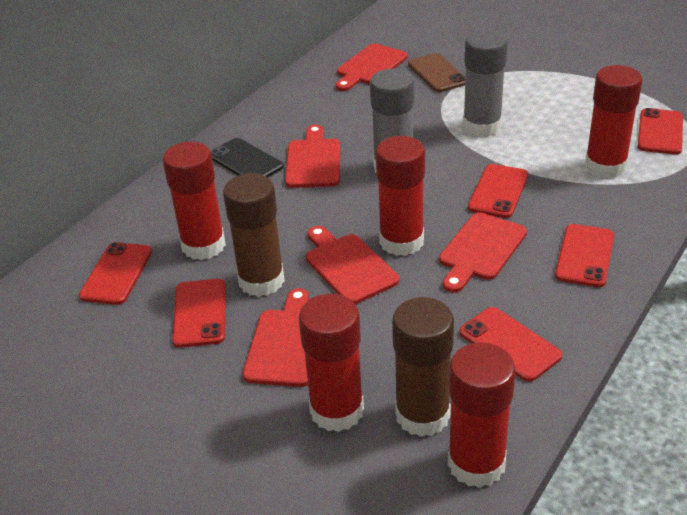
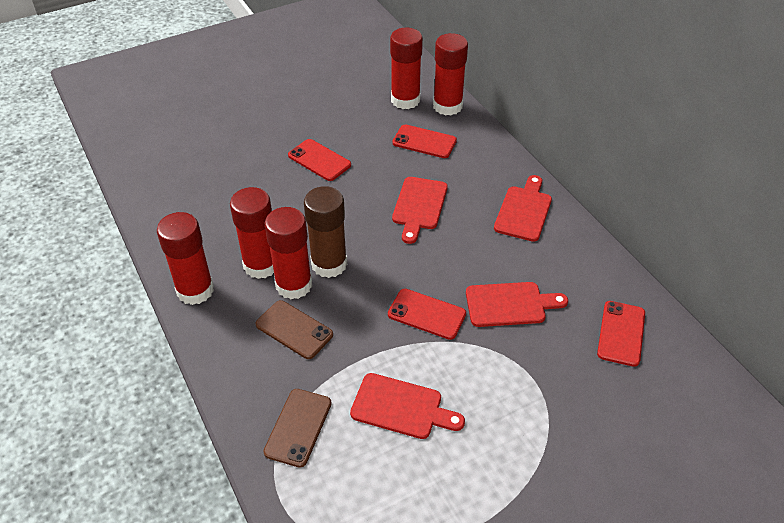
black phone: 1 -> 0
brown glue stick: 2 -> 1
brown phone: 1 -> 2
grey glue stick: 2 -> 0
red cutting board: 5 -> 4
red phone: 6 -> 4

